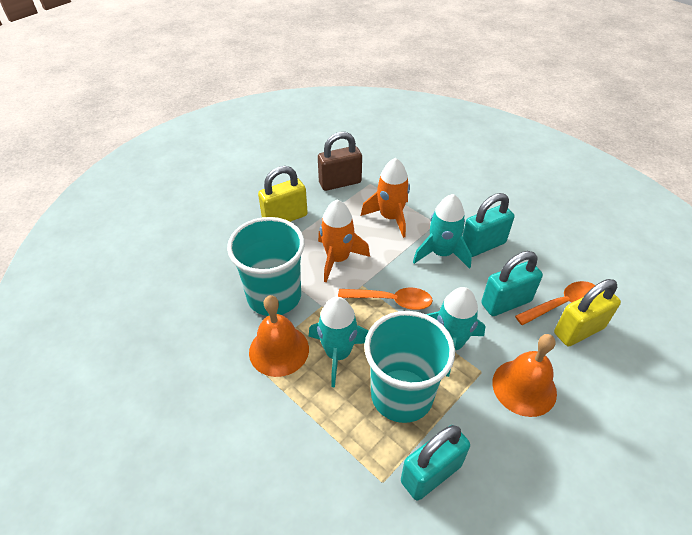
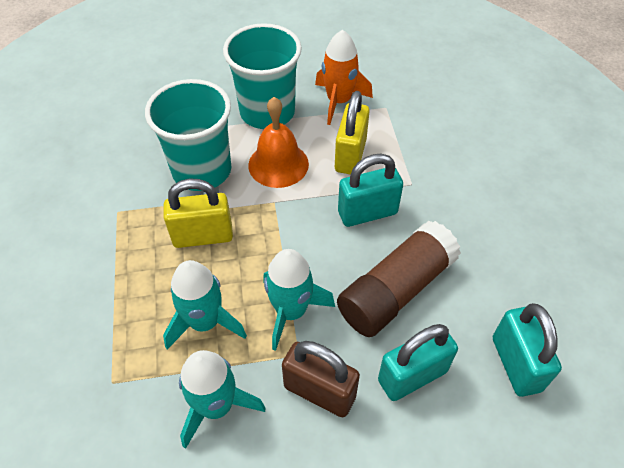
brown glue stick: 0 -> 1
orange bell: 2 -> 1
orange rocket: 2 -> 1
orange spoon: 2 -> 0

